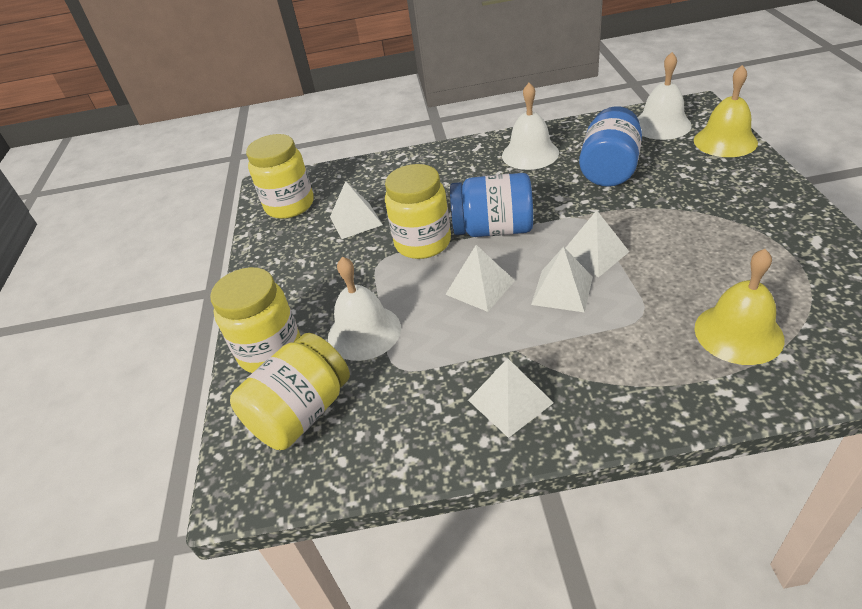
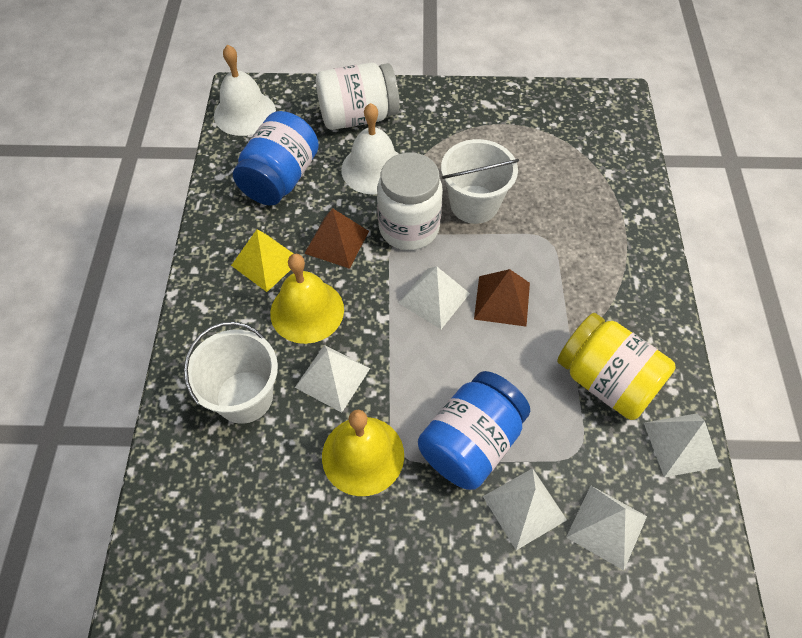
brown pyramid: 0 -> 2
white bell: 3 -> 2
white bucket: 0 -> 2
white jar: 0 -> 2
yellow jar: 4 -> 1
yellow pyramid: 0 -> 1

